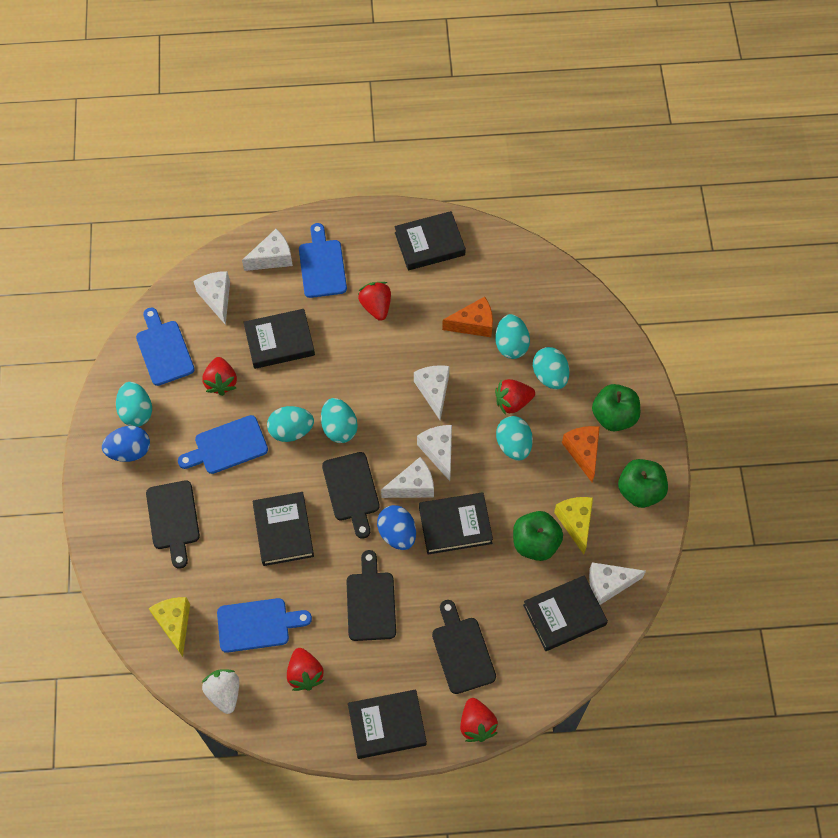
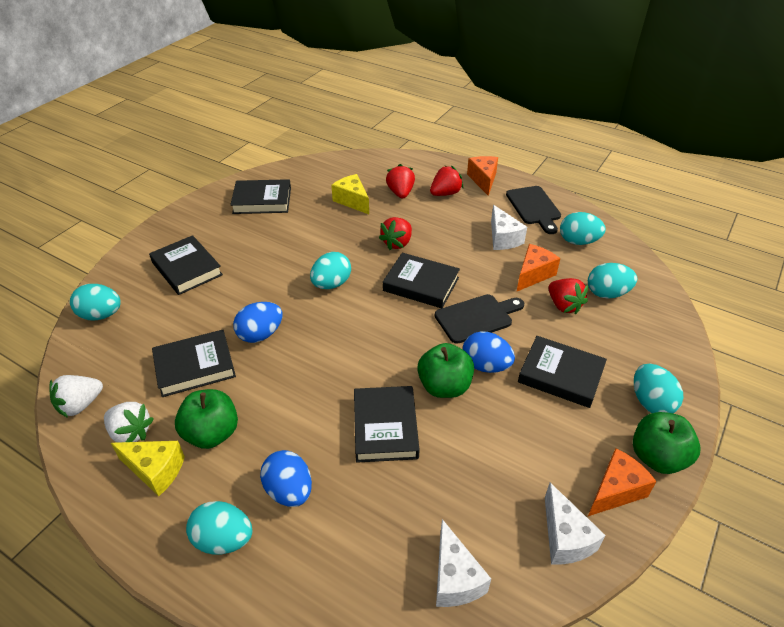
black cutting board: 4 -> 2
blue cutting board: 4 -> 0
blue egg: 2 -> 3
orange cheese: 2 -> 3
red strawberry: 5 -> 4
white cheese: 6 -> 3
white strawberry: 1 -> 2

